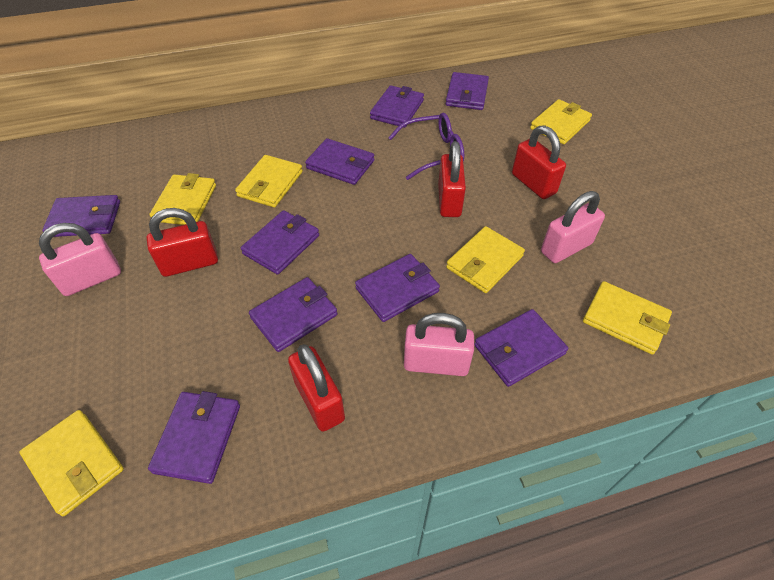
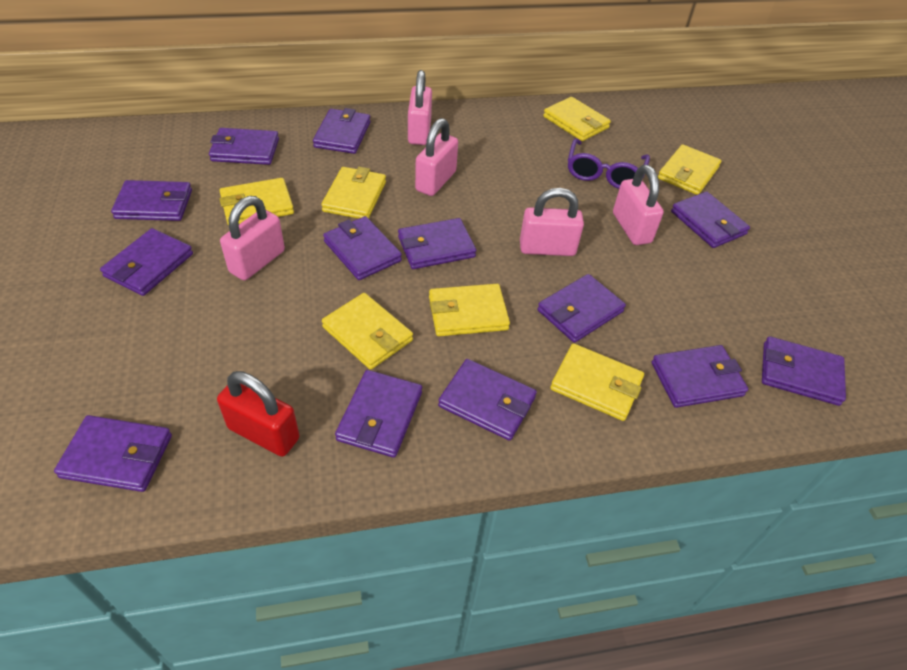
pink padlock: 3 -> 5
purple wallet: 9 -> 13
red padlock: 4 -> 1
yellow wallet: 6 -> 7

